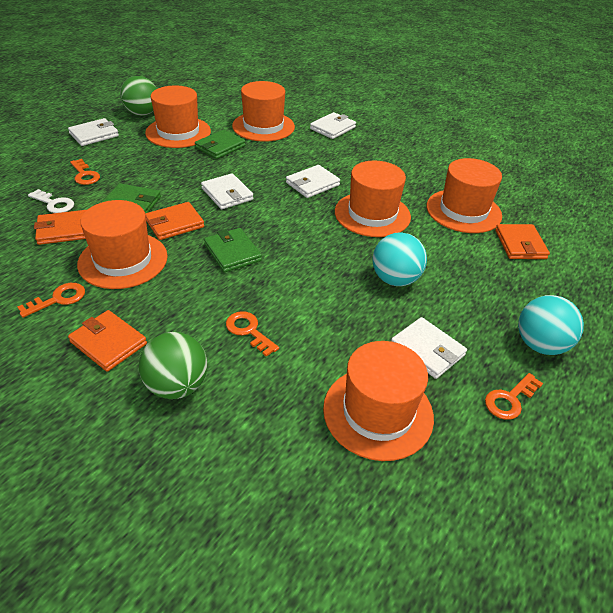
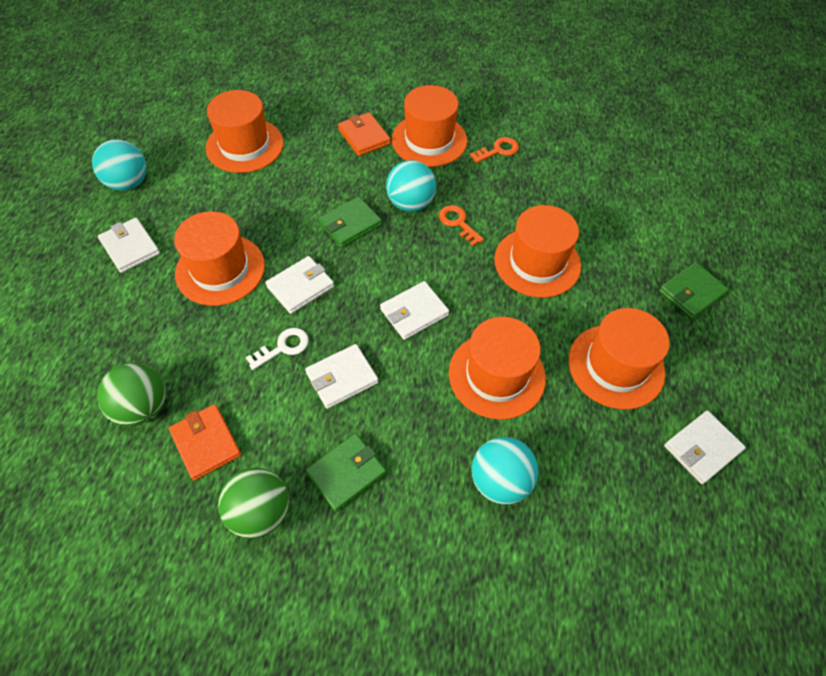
orange key: 4 -> 2
orange wallet: 4 -> 2
turquoise ball: 2 -> 3

